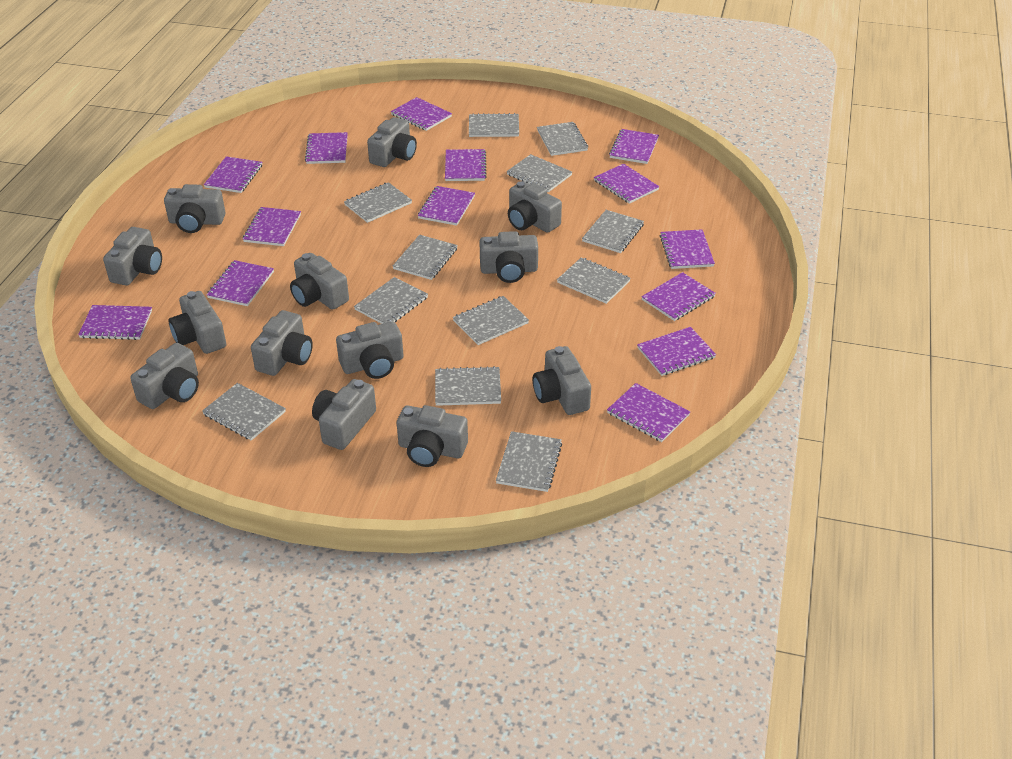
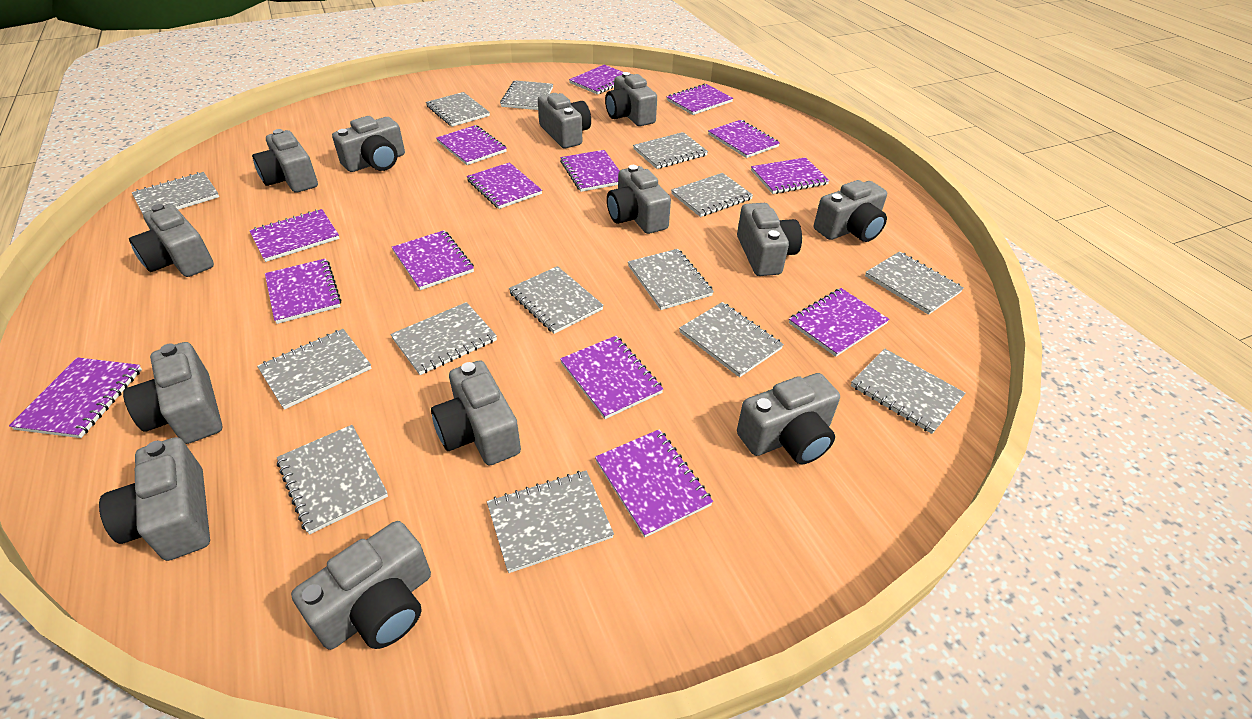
grey notebook: 12 -> 14

